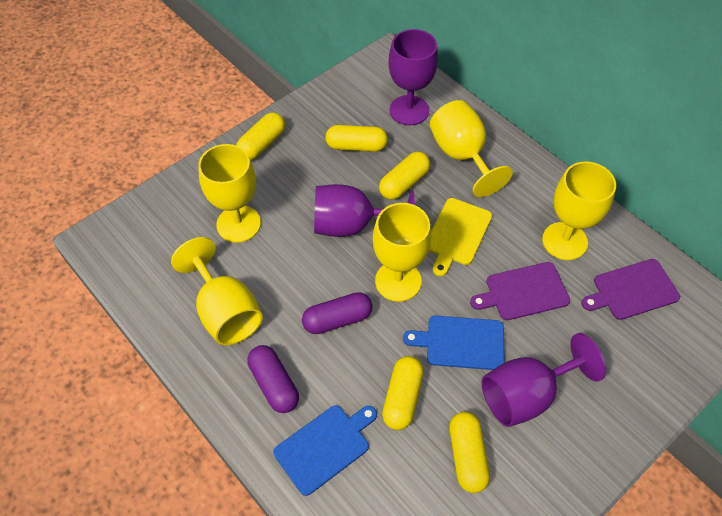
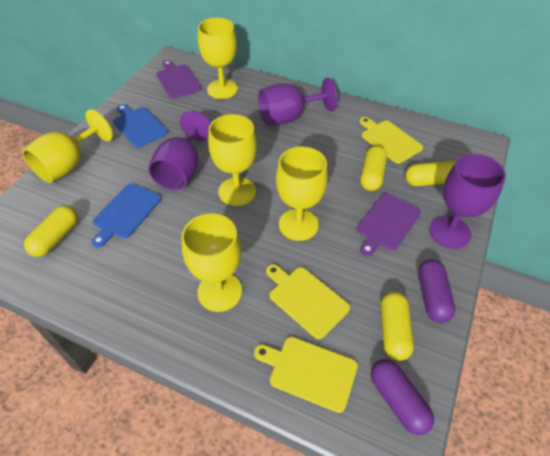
yellow capsule: 5 -> 4
yellow cutting board: 1 -> 3

